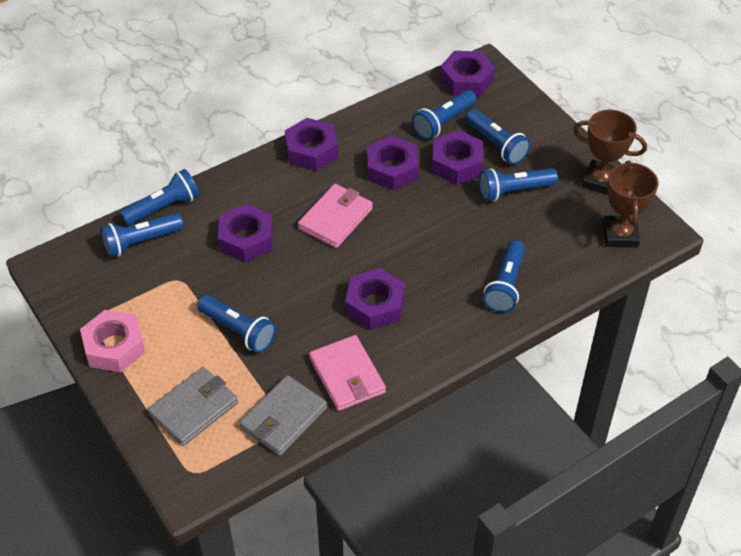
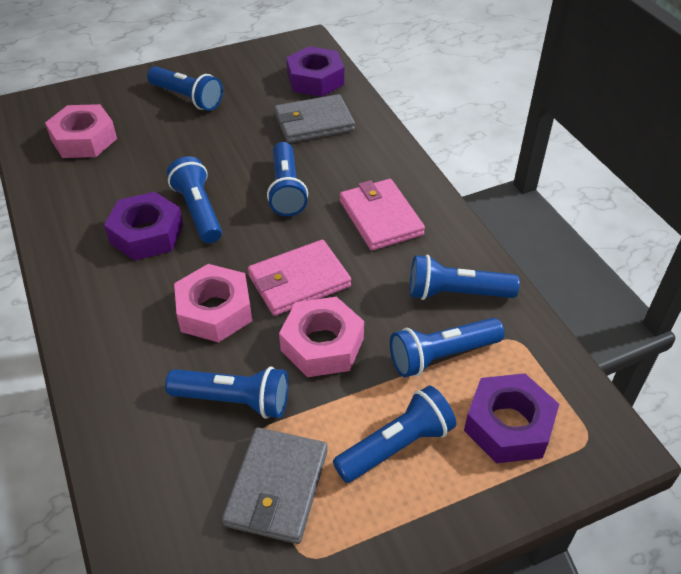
brown trophy: 2 -> 0
pink nut: 1 -> 3
purple nut: 6 -> 3

